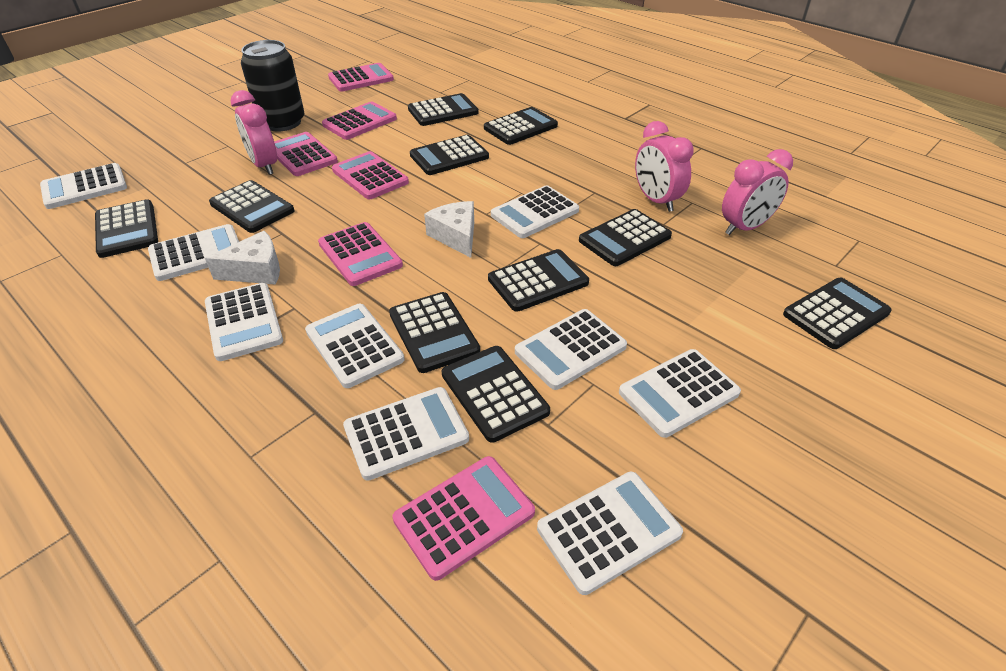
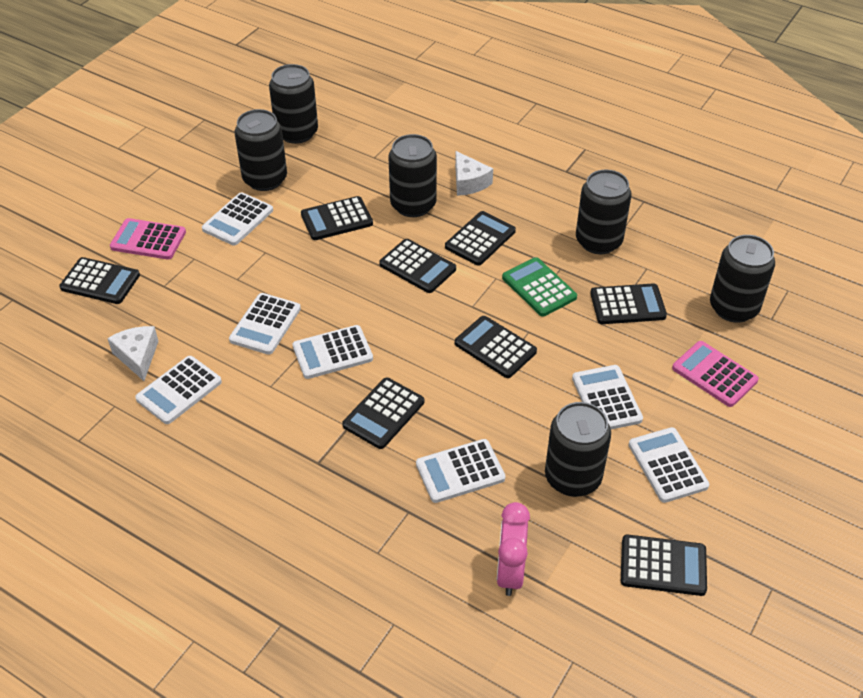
black calculator: 10 -> 8
black can: 1 -> 6
green calculator: 0 -> 1
pink calculator: 6 -> 2
pink clock: 3 -> 1
white calculator: 9 -> 7

